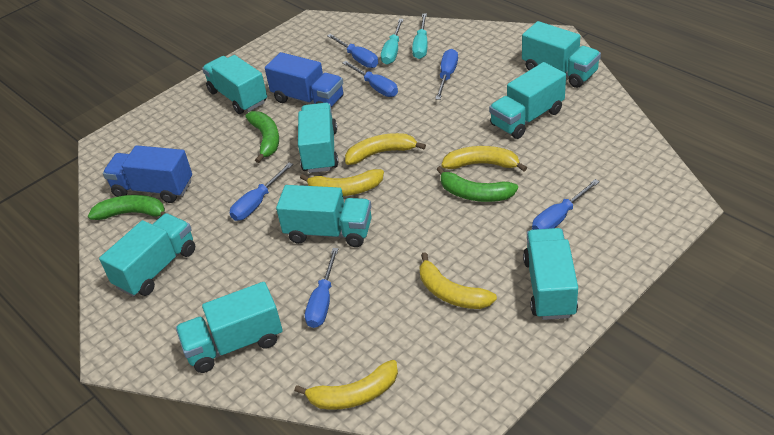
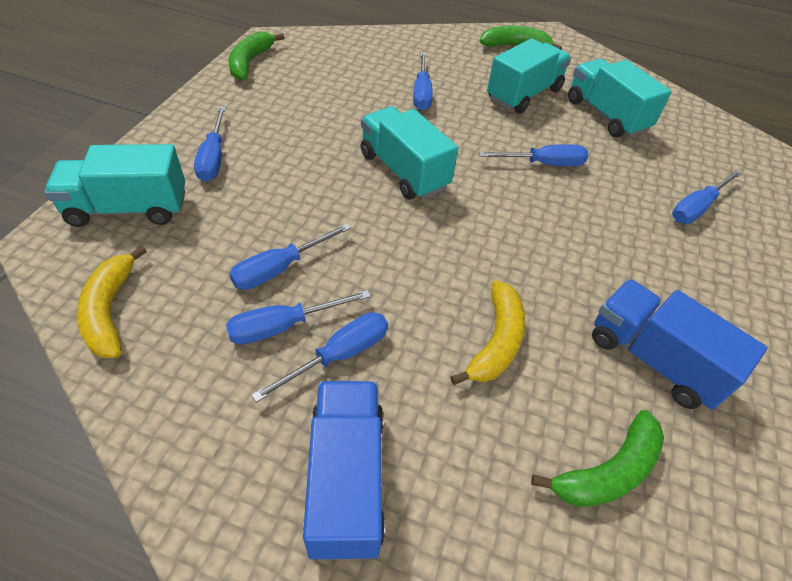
blue screwdriver: 6 -> 7
turquoise screwdriver: 2 -> 0
turquoise truck: 8 -> 4
yellow banana: 5 -> 2

